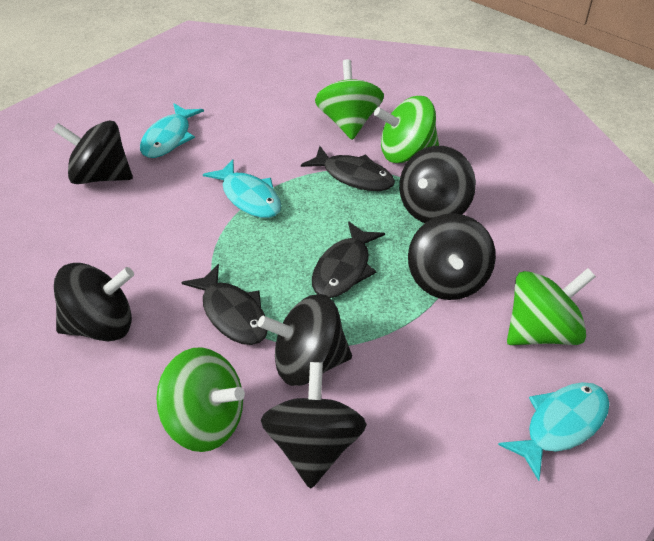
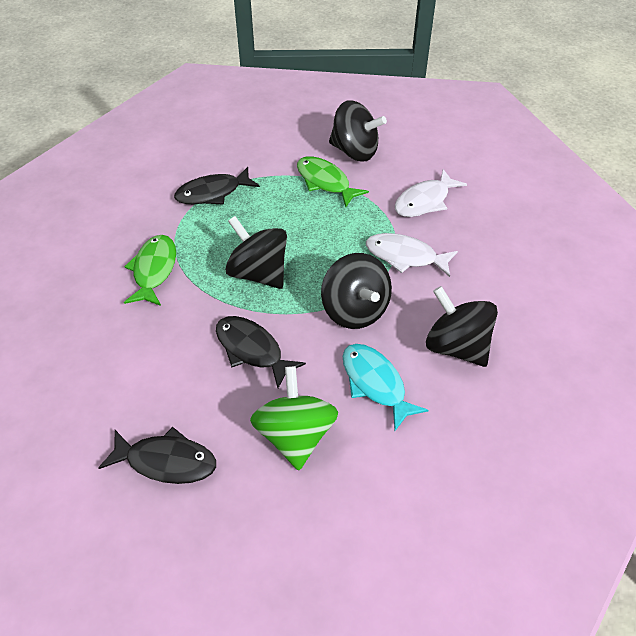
black spinning top: 6 -> 4
green fish: 0 -> 2
green spinning top: 4 -> 1
turquoise fish: 3 -> 1
white fish: 0 -> 2

